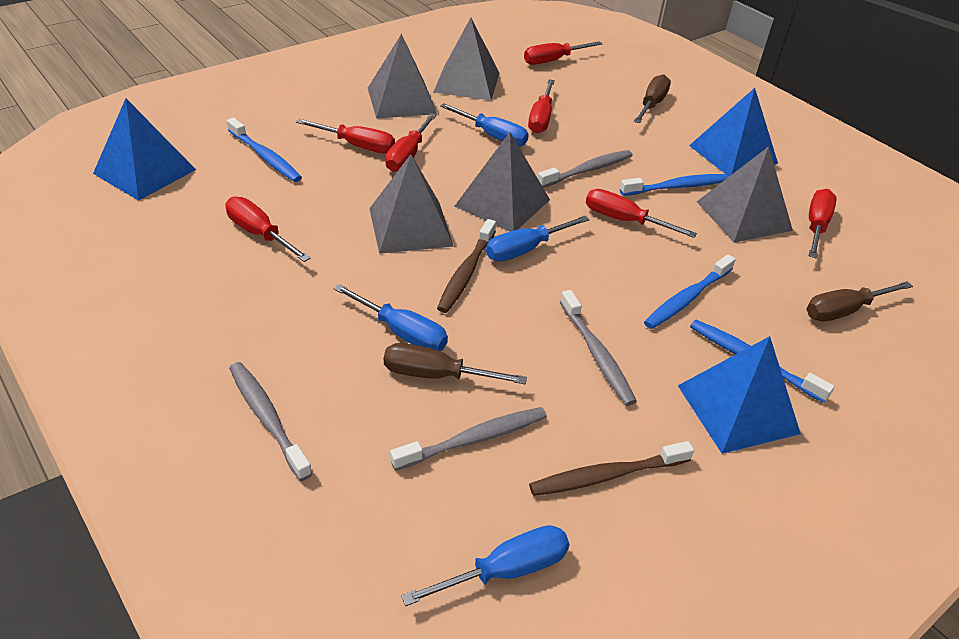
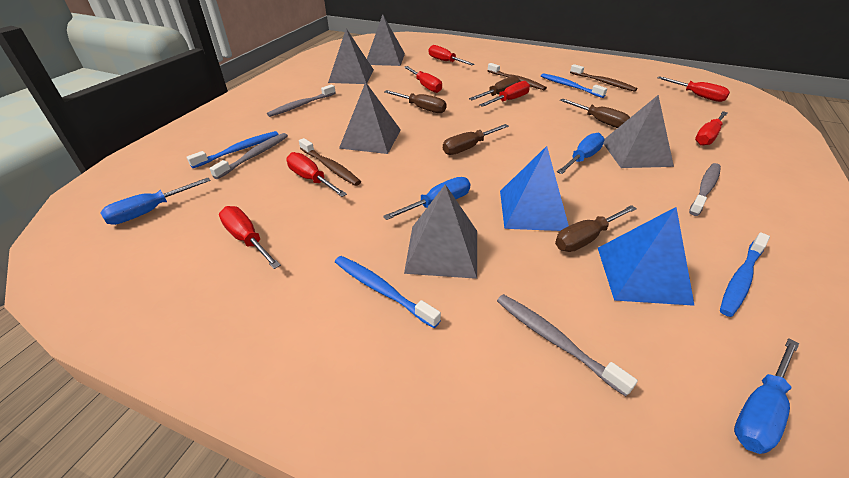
blue pyramid: 3 -> 2
brown screwdriver: 3 -> 5
brown toothbrush: 2 -> 3

